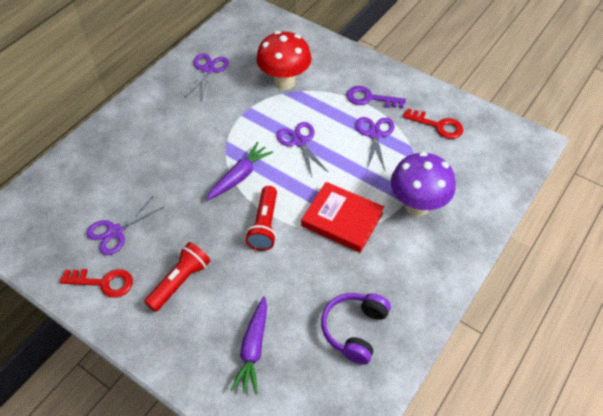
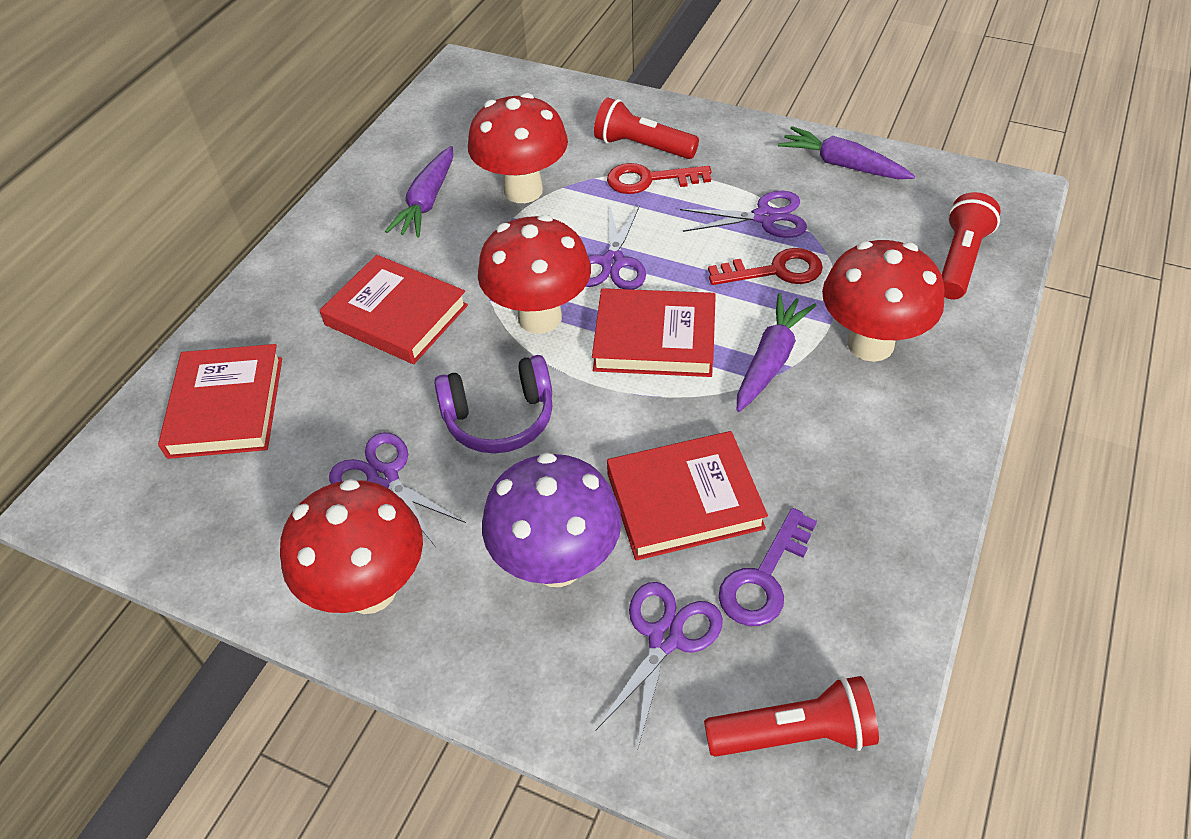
purple carrot: 2 -> 3
red book: 1 -> 4
red flashlight: 2 -> 3
red mushroom: 1 -> 4

